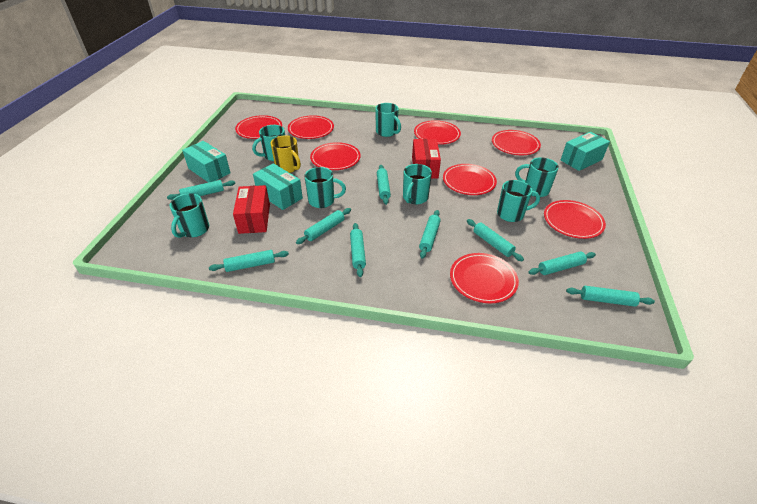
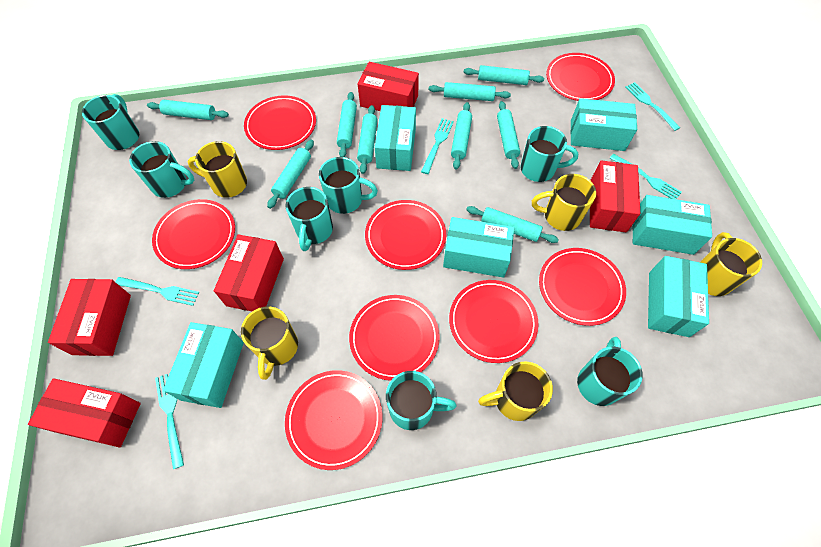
red box: 2 -> 5
turquoise box: 3 -> 6
turquoise fork: 0 -> 5
yellow mug: 1 -> 5

